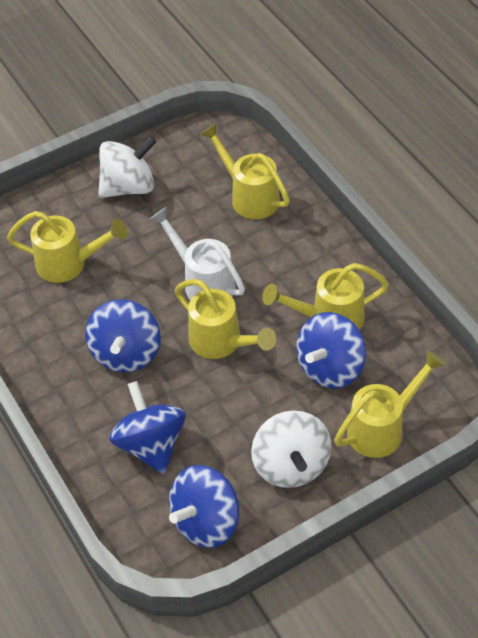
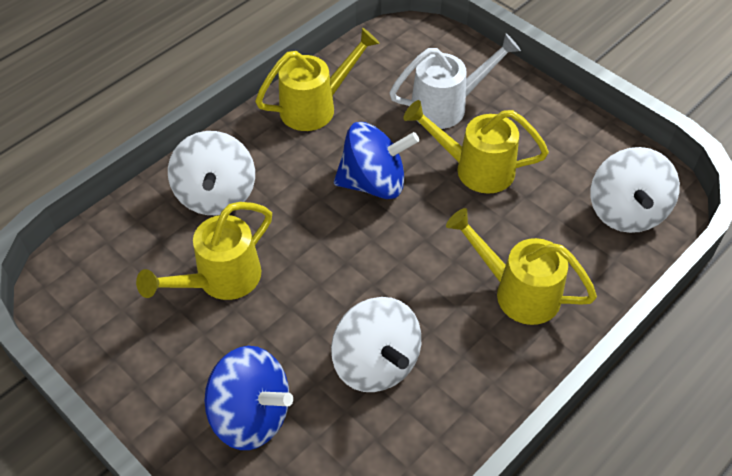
blue spinning top: 4 -> 2
white spinning top: 2 -> 3
yellow watering can: 5 -> 4

